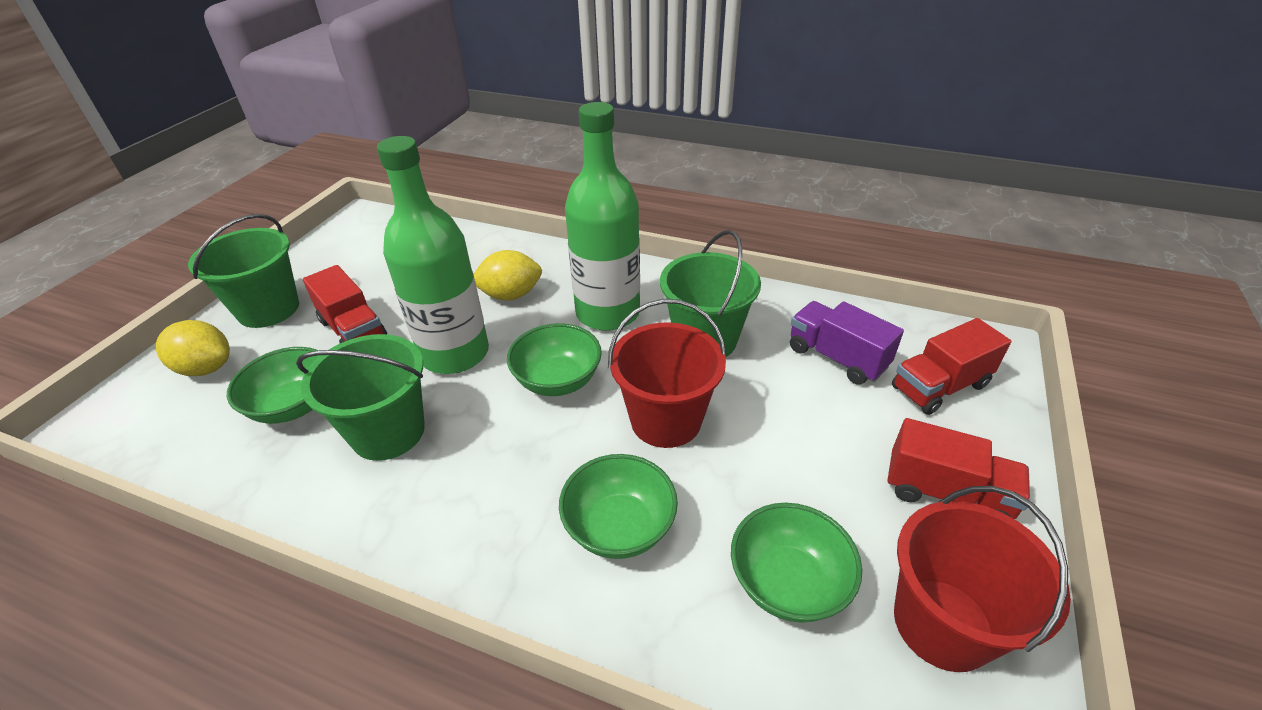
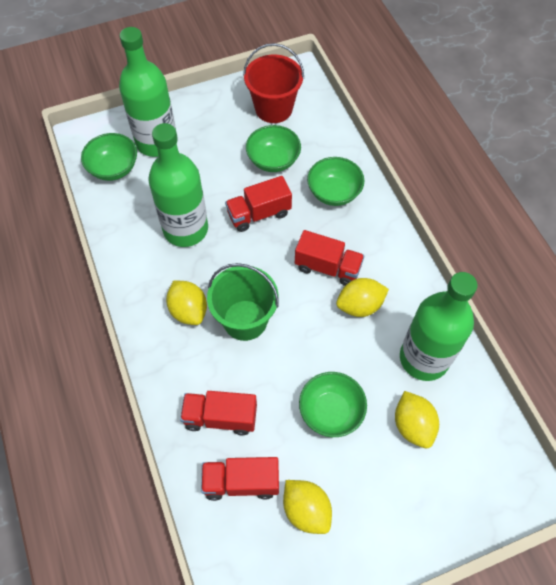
green bottle: 2 -> 3
green bucket: 3 -> 1
purple truck: 1 -> 0
red bucket: 2 -> 1
red truck: 3 -> 4
yellow lemon: 2 -> 4

